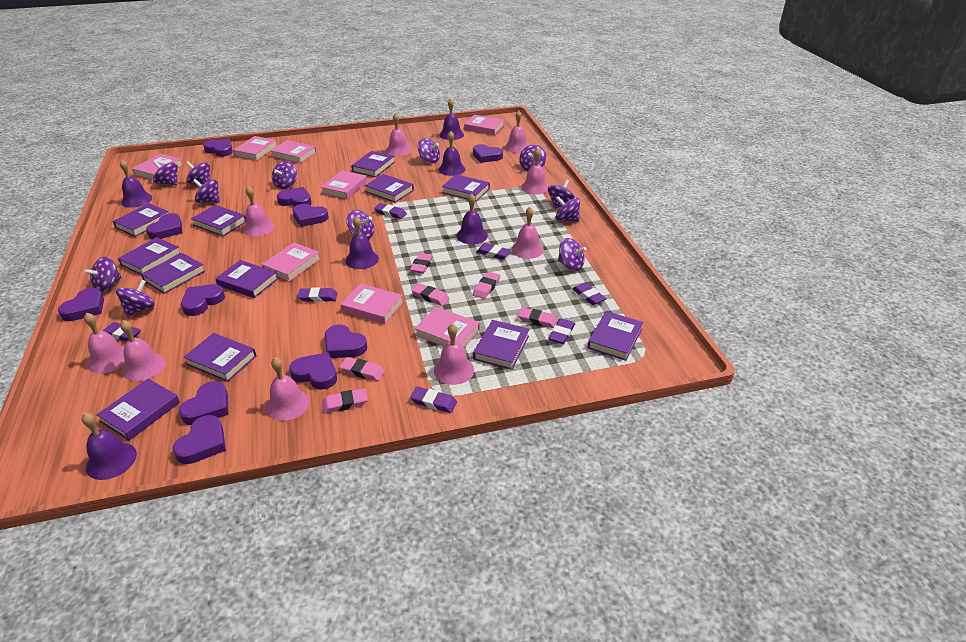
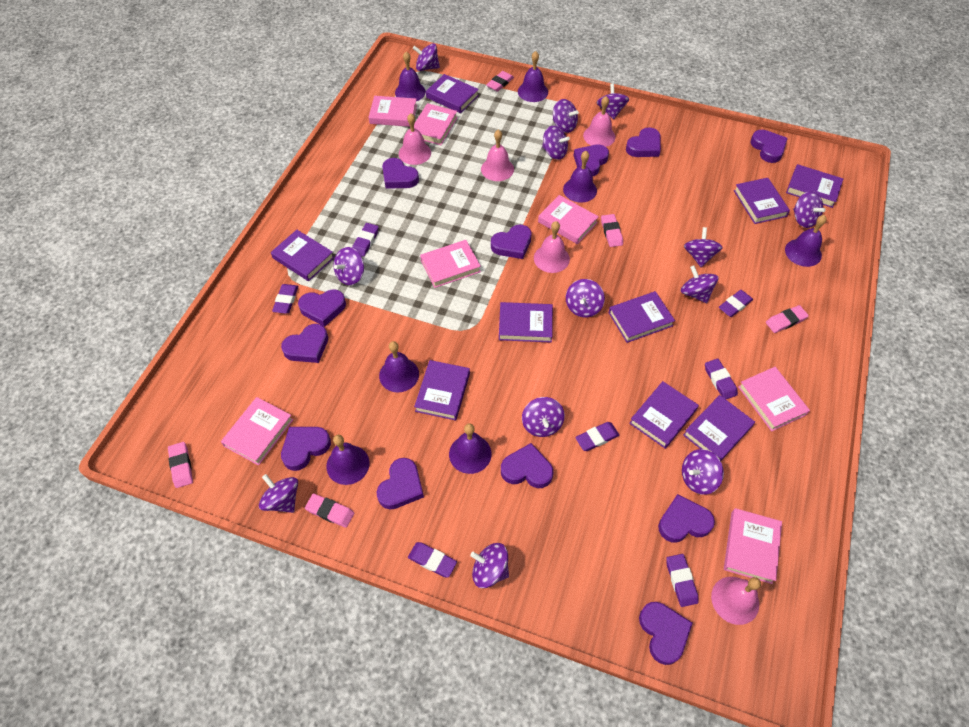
pink bell: 9 -> 5
pink book: 8 -> 7
pink eraser: 6 -> 5
purple bell: 6 -> 7
purple book: 12 -> 9
purple heart: 11 -> 12
purple spinning top: 12 -> 13

